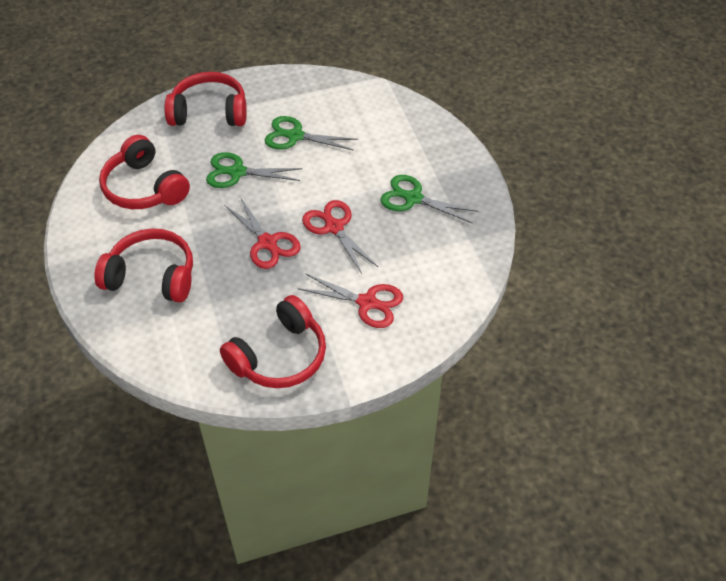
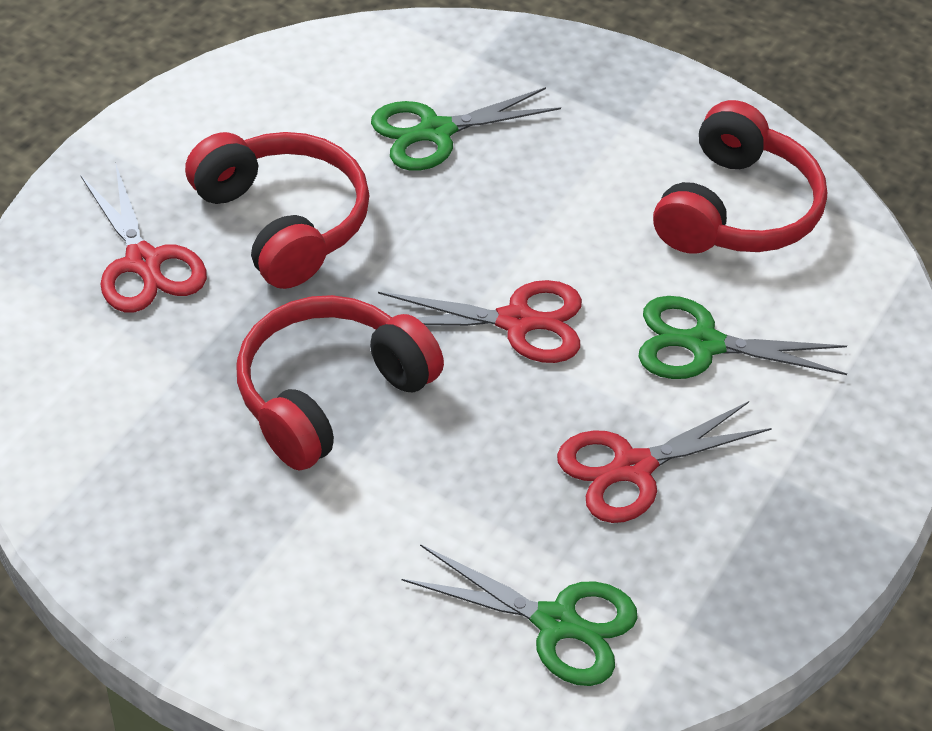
red headphones: 4 -> 3

